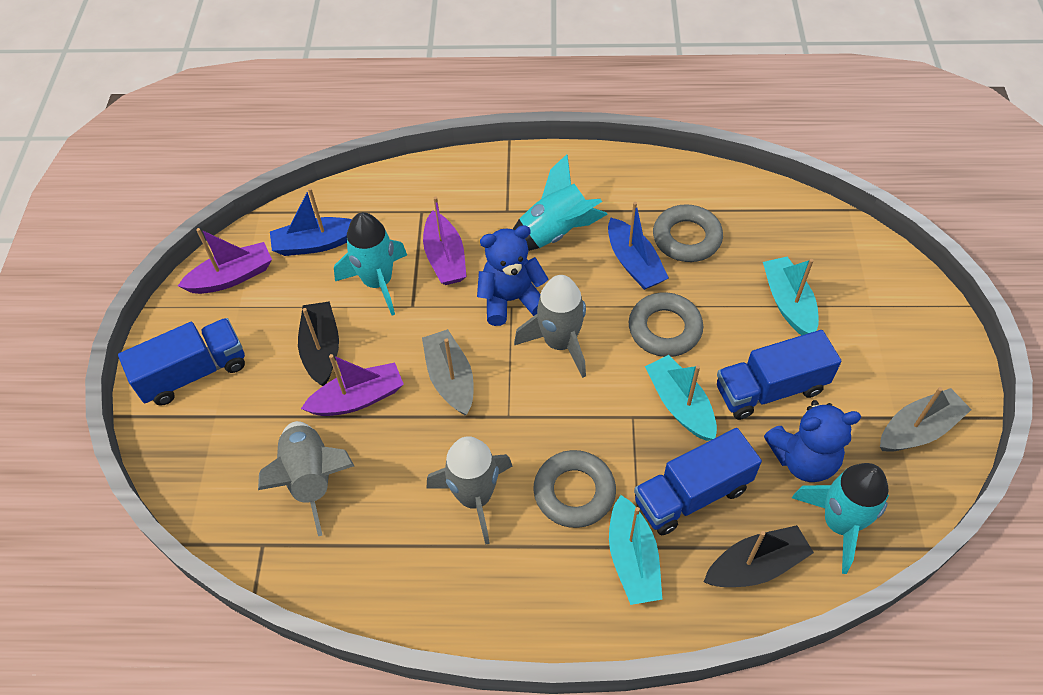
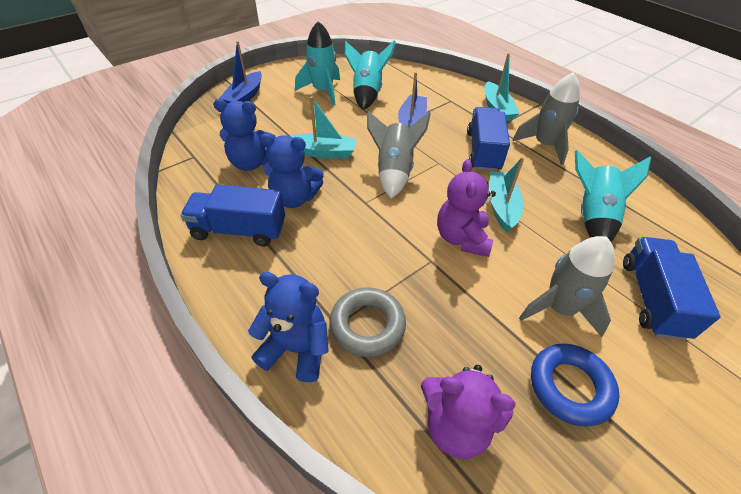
black boat: 2 -> 0
blue ring: 0 -> 1
blue teddy bear: 2 -> 3
grey boat: 2 -> 0
grey ring: 3 -> 1
purple boat: 3 -> 0
purple teddy bear: 0 -> 2

